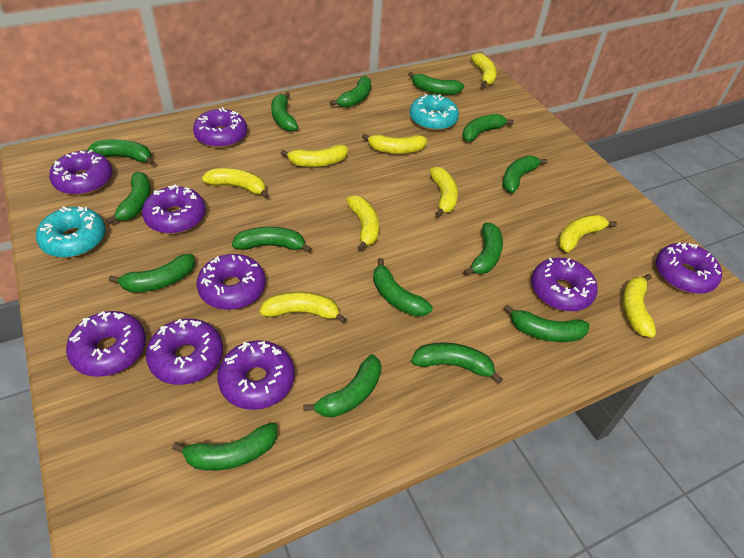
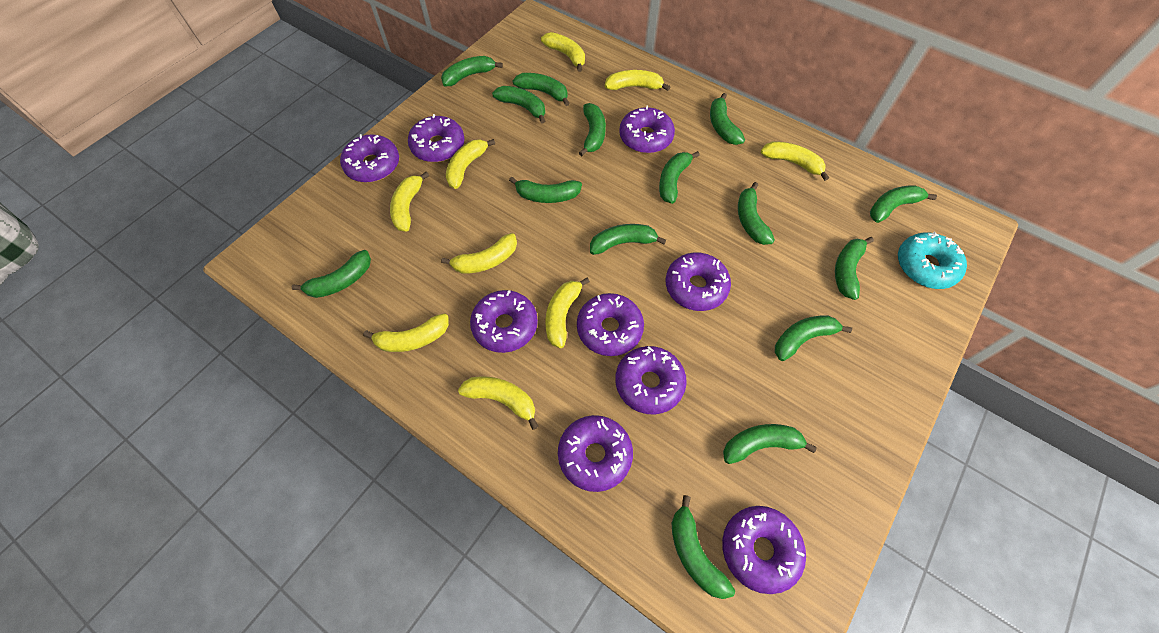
turquoise donut: 2 -> 1

